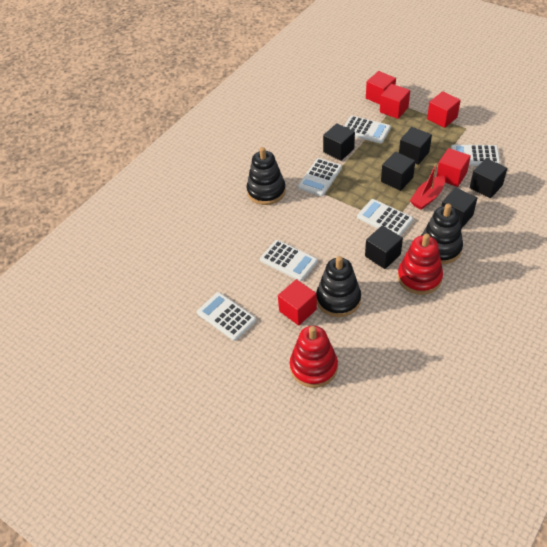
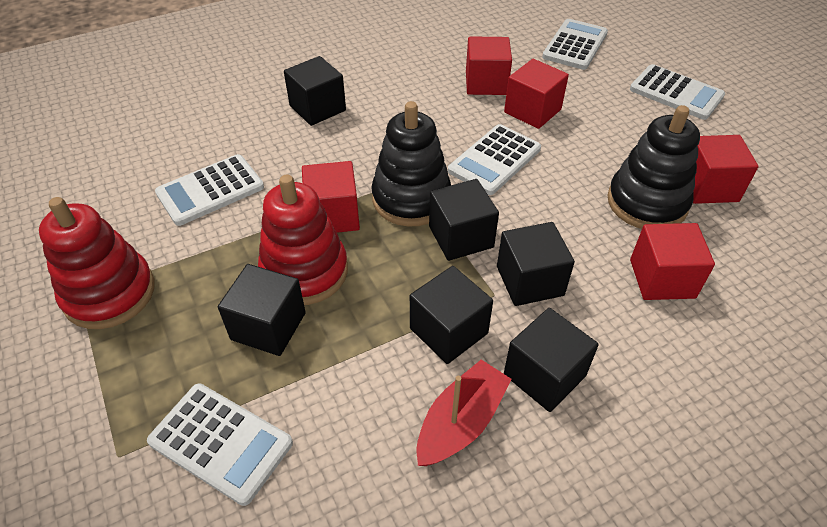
black stacking toy: 3 -> 2
white calculator: 6 -> 5

